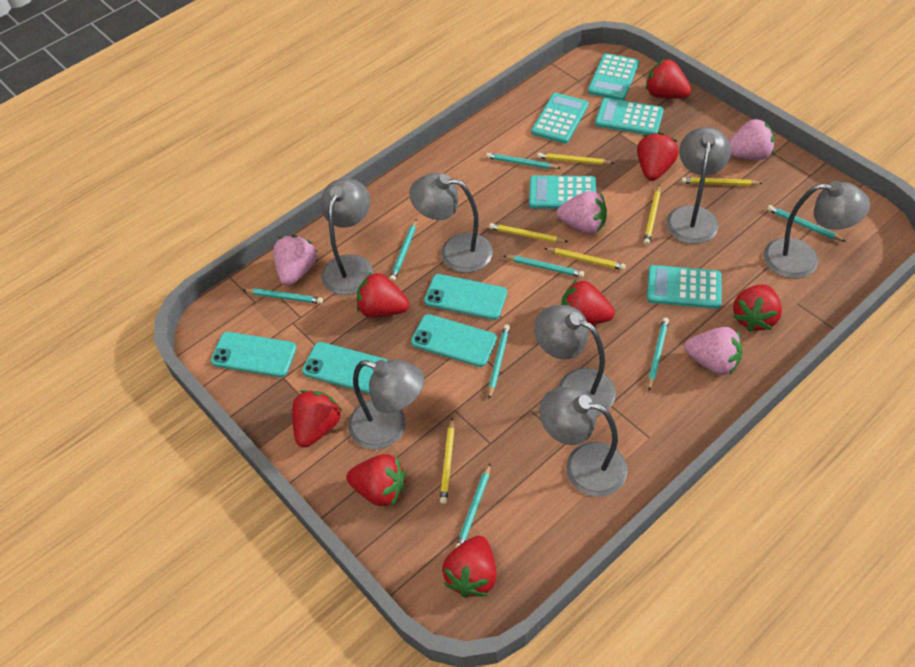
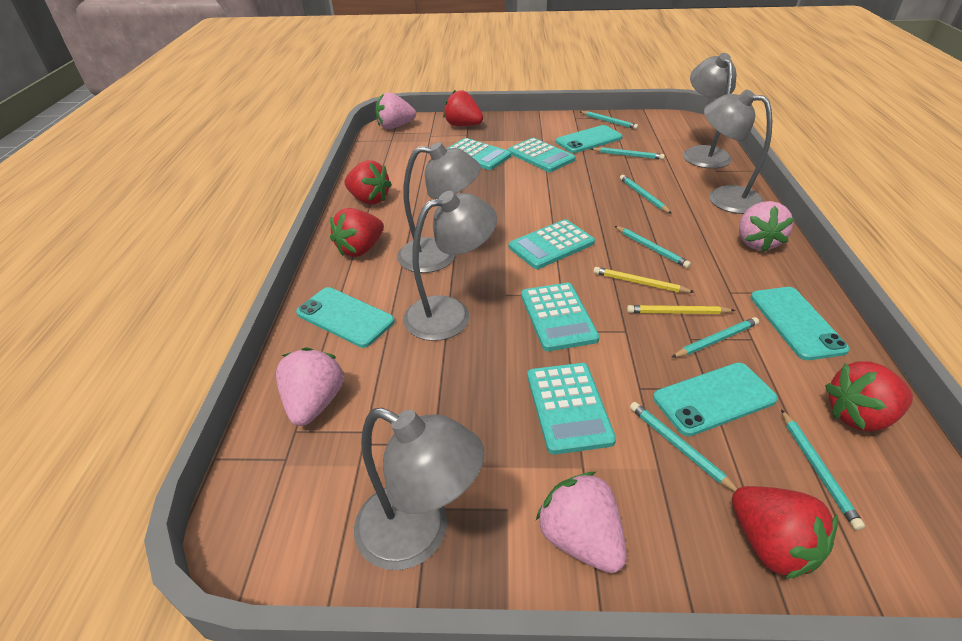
grey lamp: 7 -> 5
red strawberry: 8 -> 5
turquoise pencil: 8 -> 7
yellow pencil: 6 -> 2

